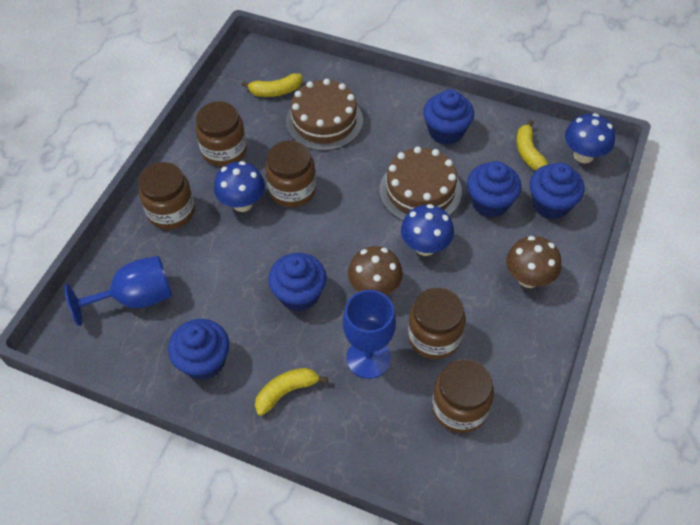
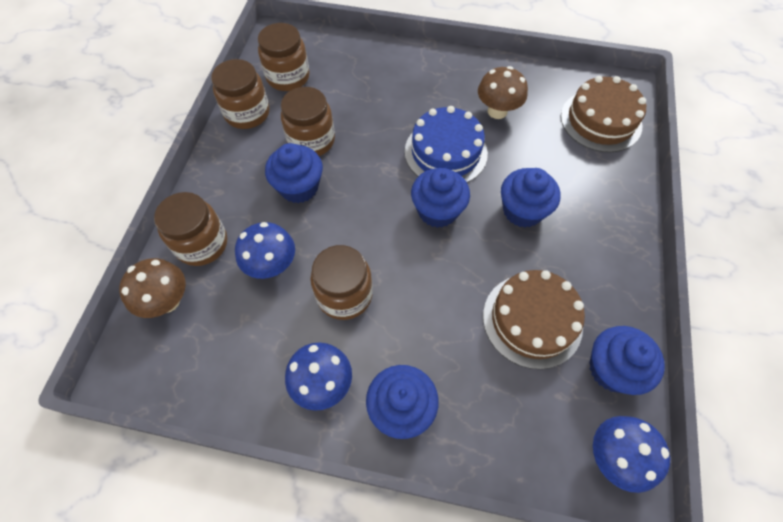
blue cake: 0 -> 1
blue goblet: 2 -> 0
yellow banana: 3 -> 0

